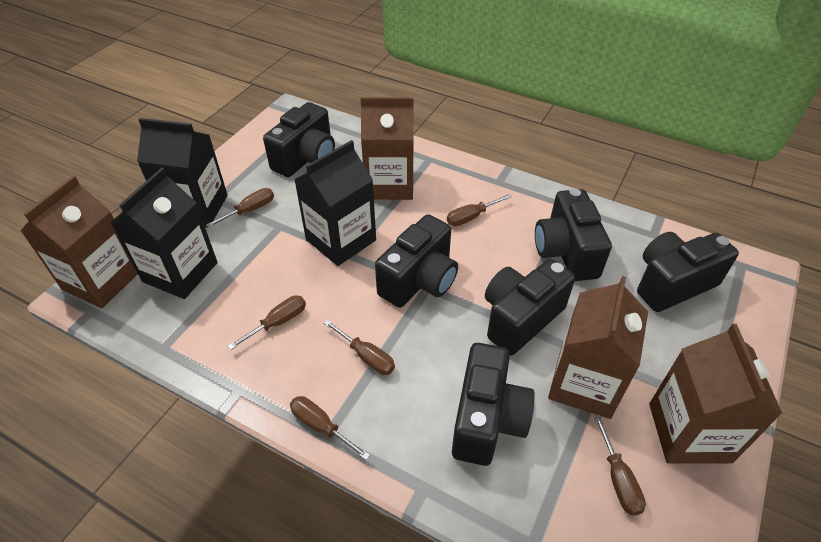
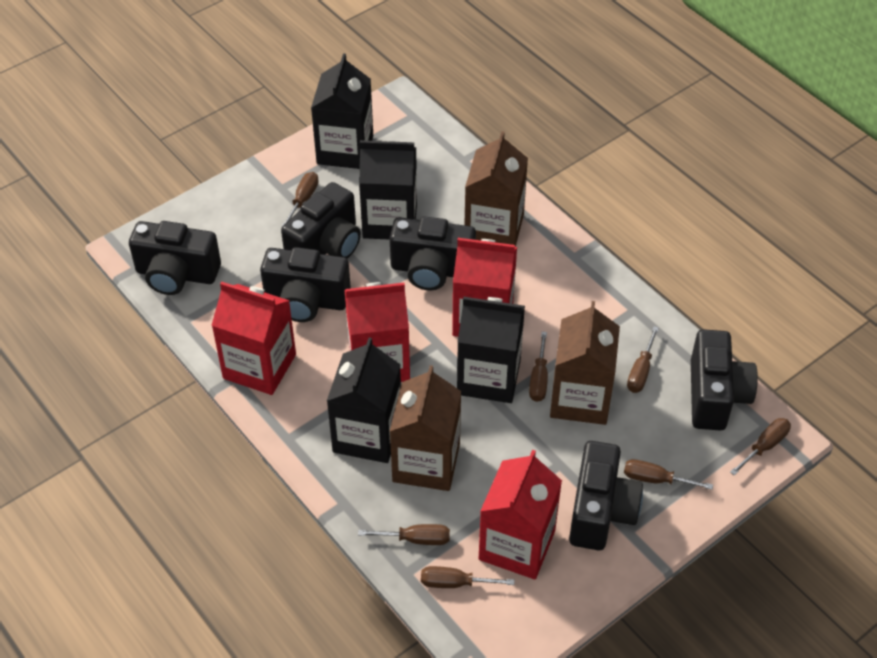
black carton: 3 -> 4
brown carton: 4 -> 3
brown screwdriver: 6 -> 7
red carton: 0 -> 4

